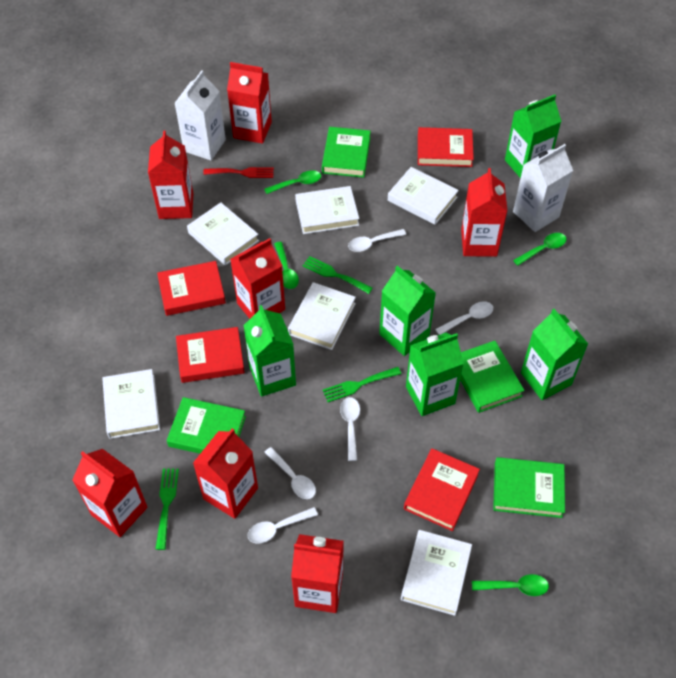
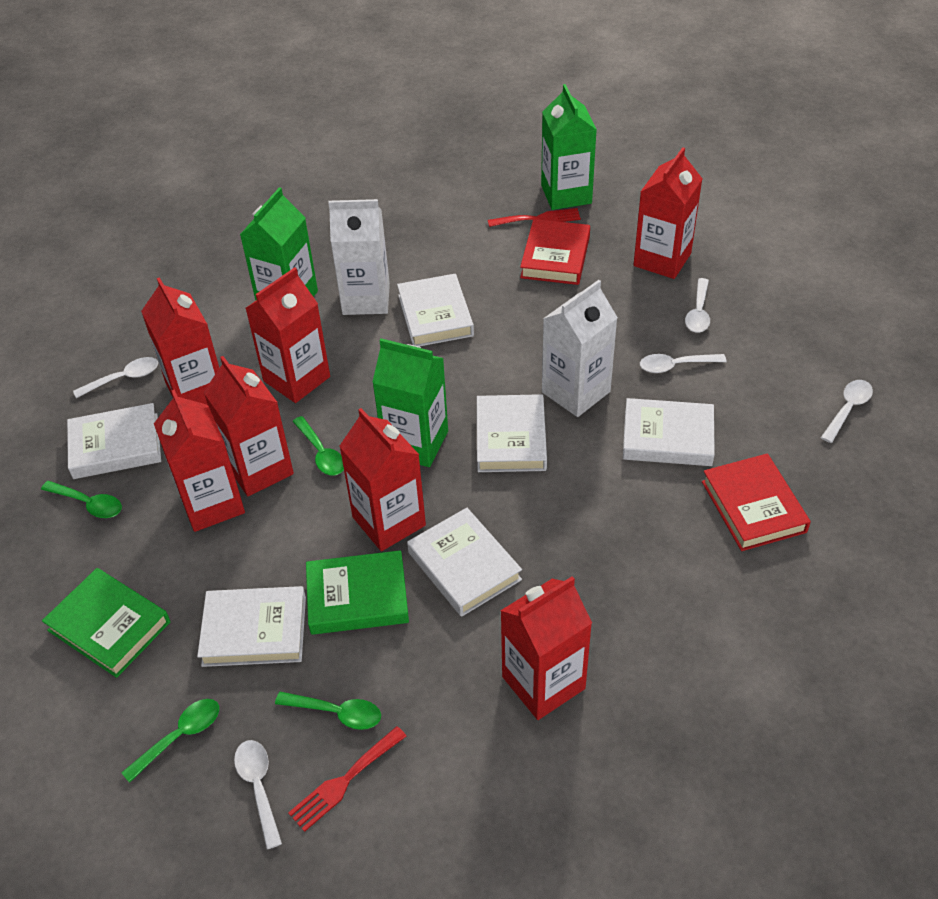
green book: 4 -> 2
green carton: 5 -> 3
green fork: 3 -> 0
red book: 4 -> 2
red fork: 1 -> 2

